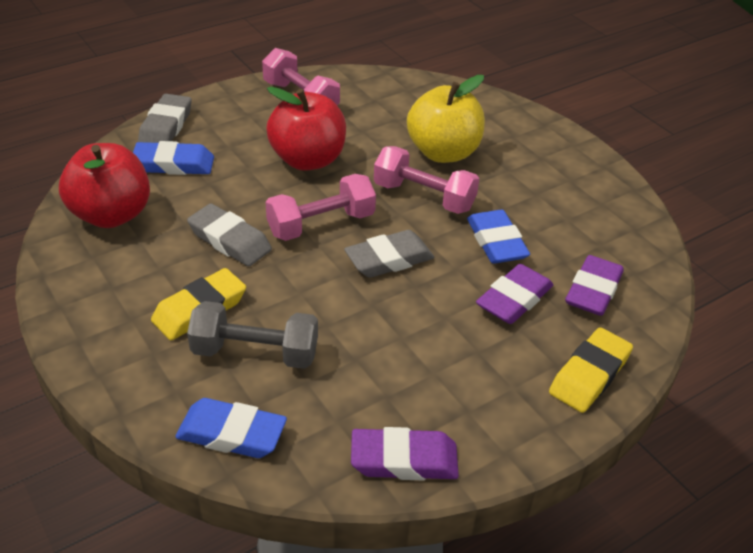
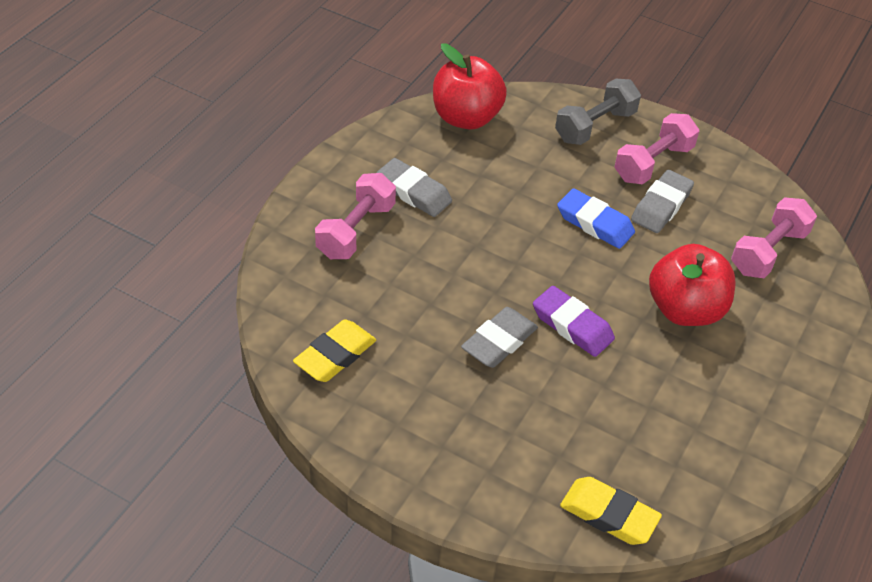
blue eraser: 3 -> 1
purple eraser: 3 -> 1
yellow apple: 1 -> 0

